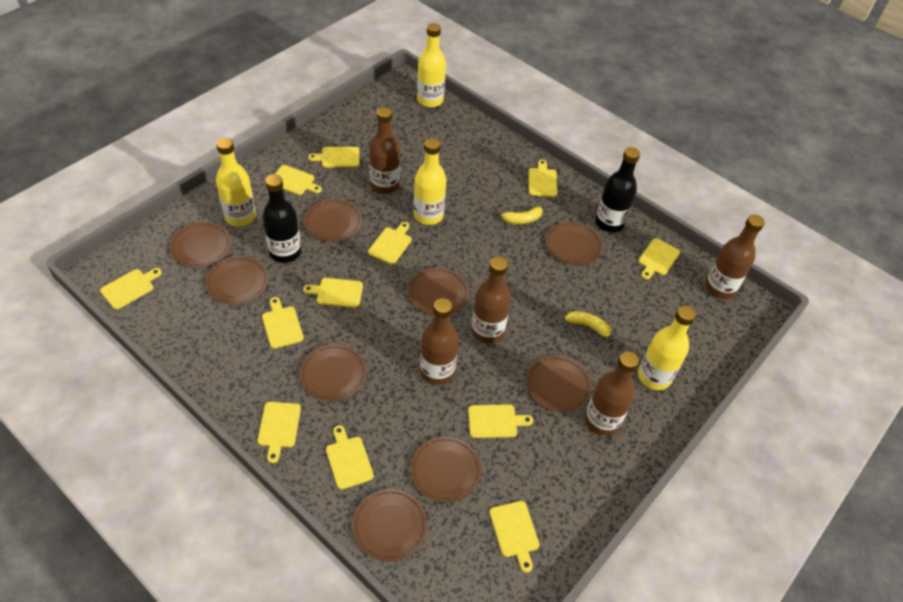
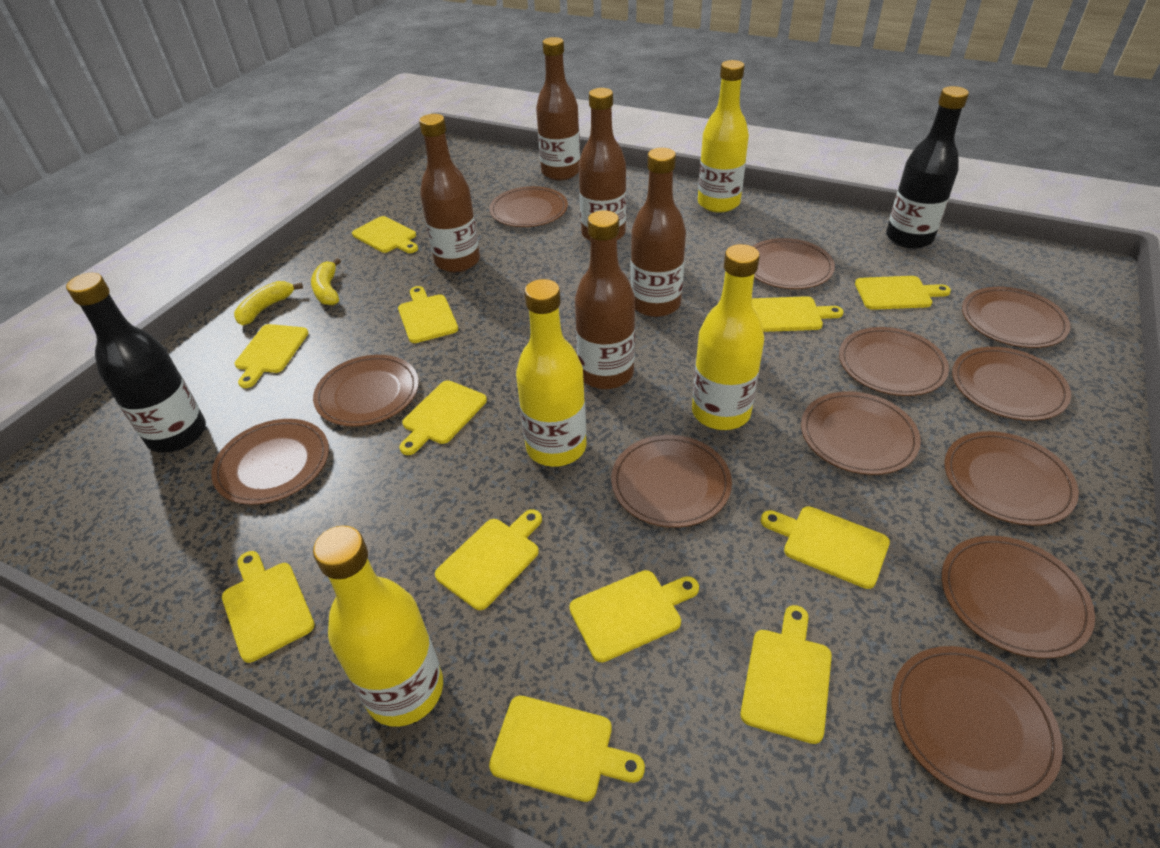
brown plate: 9 -> 12

